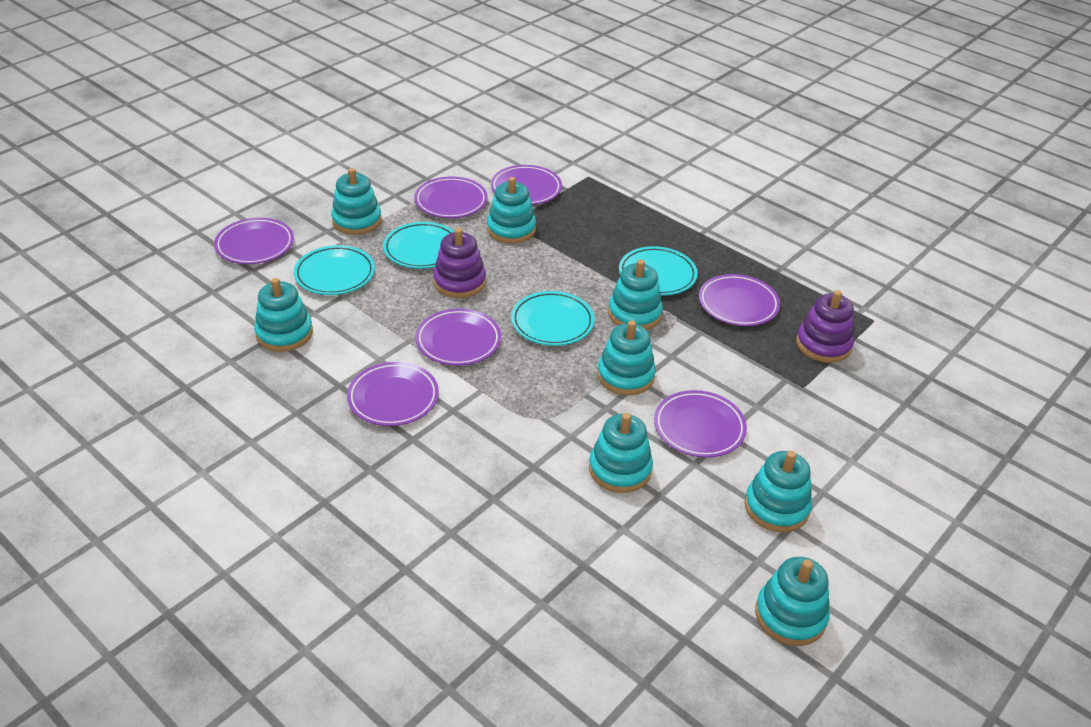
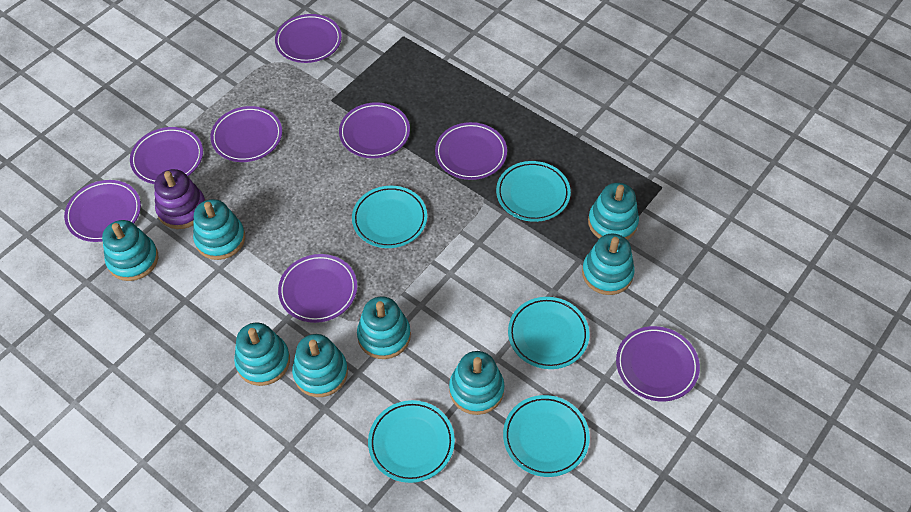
purple plate: 7 -> 8
purple stacking toy: 2 -> 1
turquoise plate: 4 -> 5

